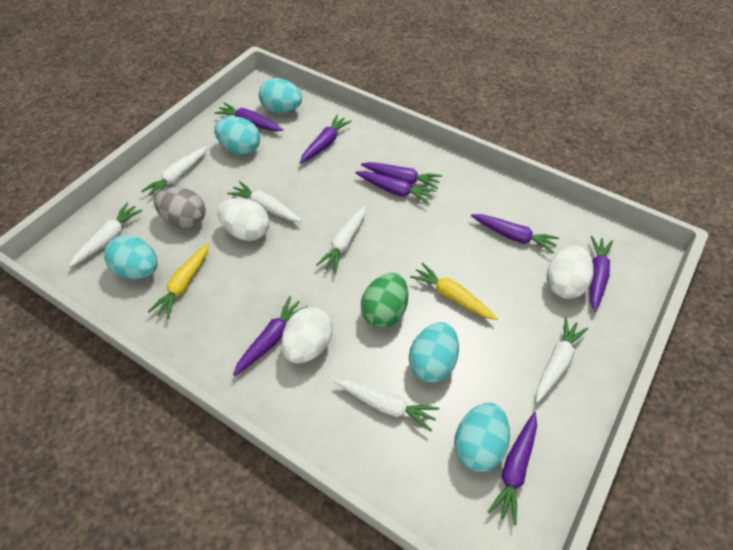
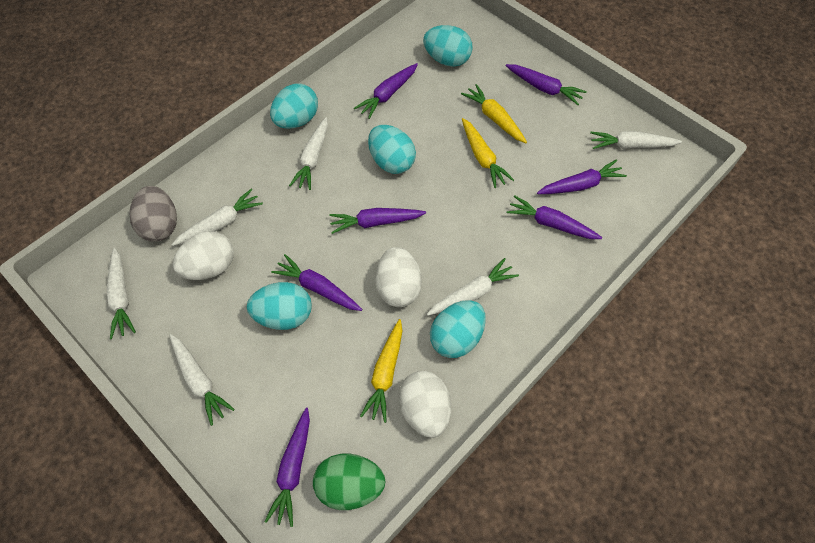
purple carrot: 8 -> 7
yellow carrot: 2 -> 3

